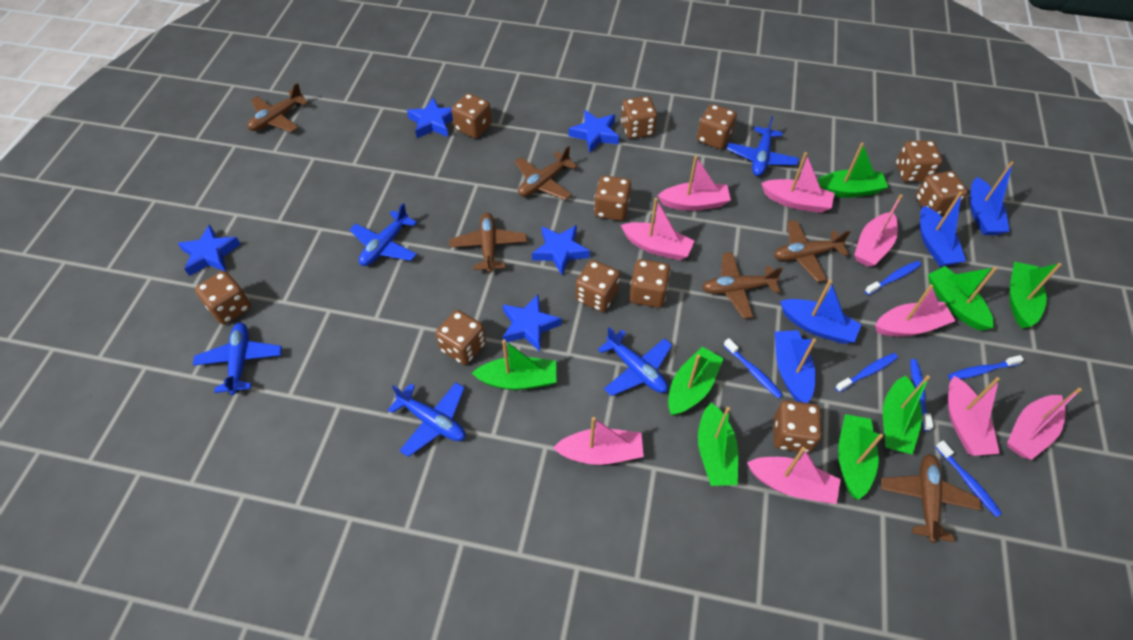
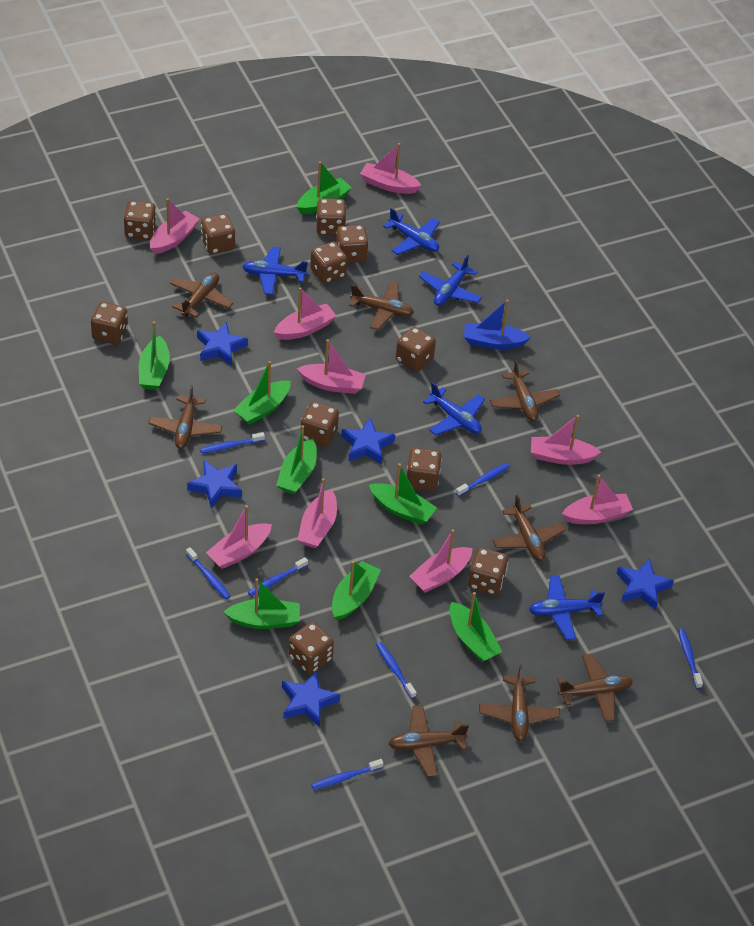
blue boat: 4 -> 1
blue toothbrush: 6 -> 7
brown plane: 6 -> 8

